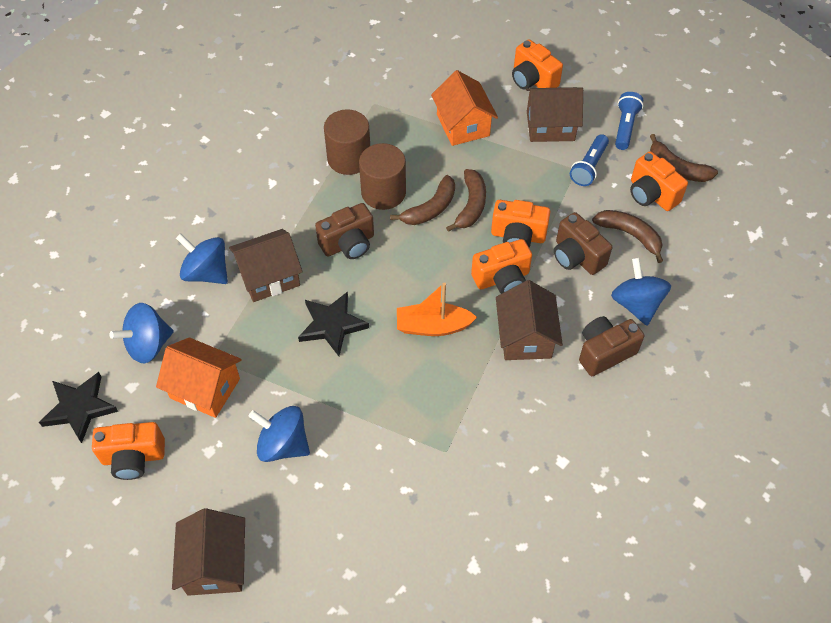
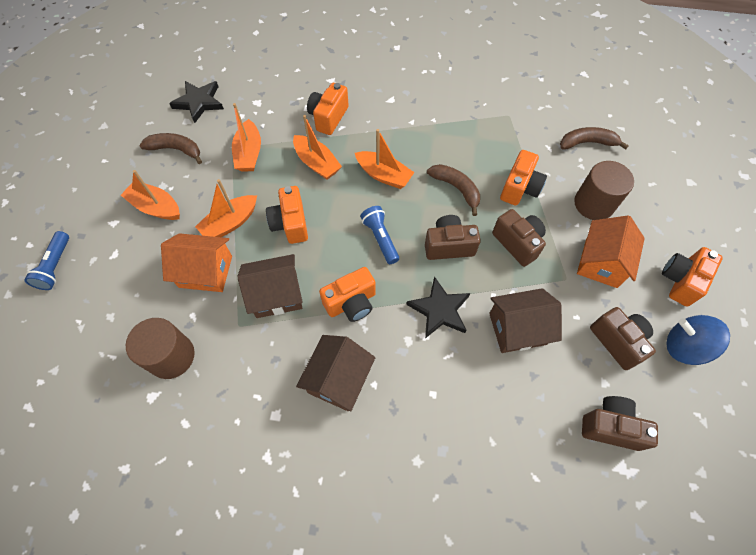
blue spinning top: 4 -> 1
brown banana: 4 -> 3
brown camera: 3 -> 4
brown house: 4 -> 3
orange boat: 1 -> 5

